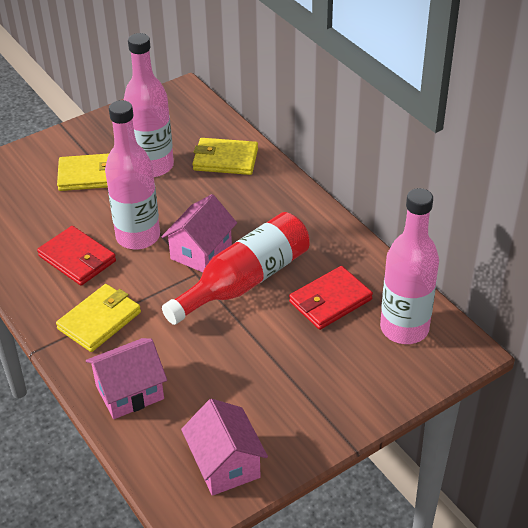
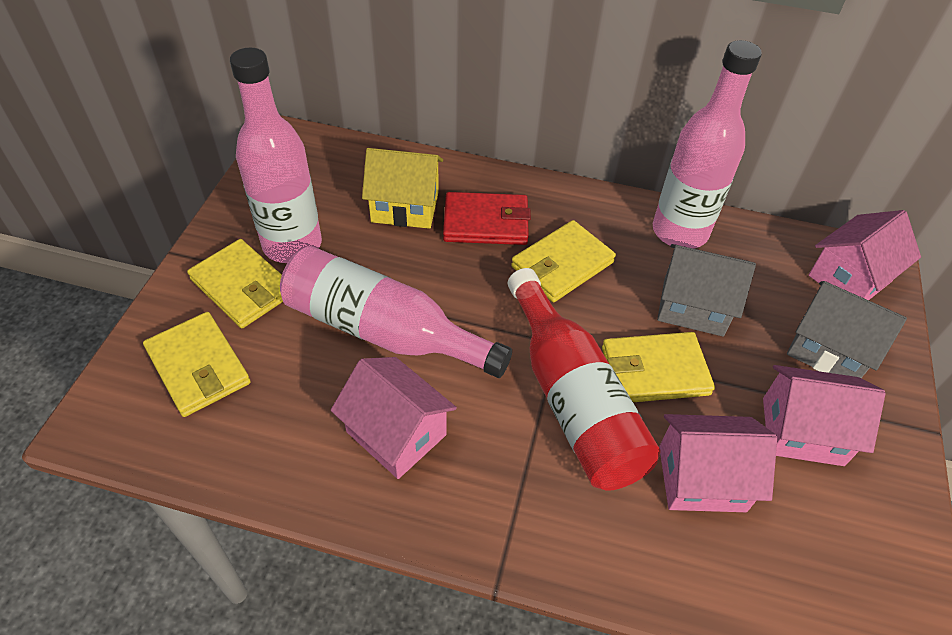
grey house: 0 -> 2
pink house: 3 -> 4
red wallet: 2 -> 1
yellow house: 0 -> 1
yellow wallet: 3 -> 4

